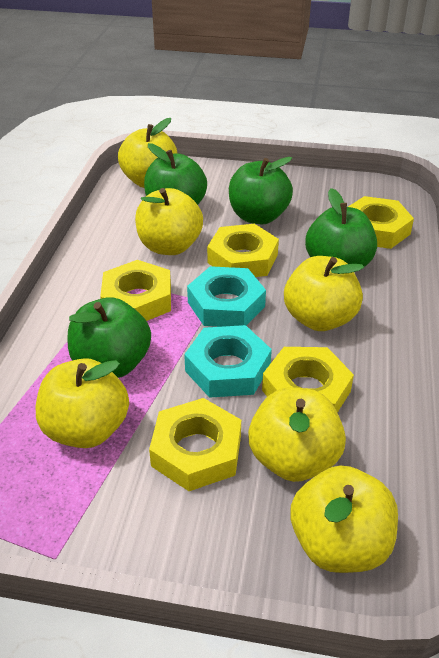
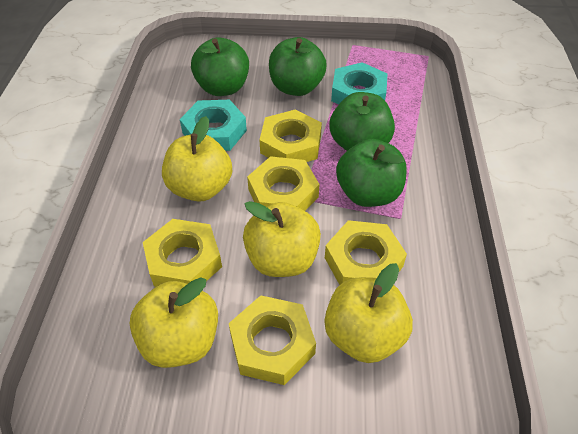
yellow apple: 6 -> 4

